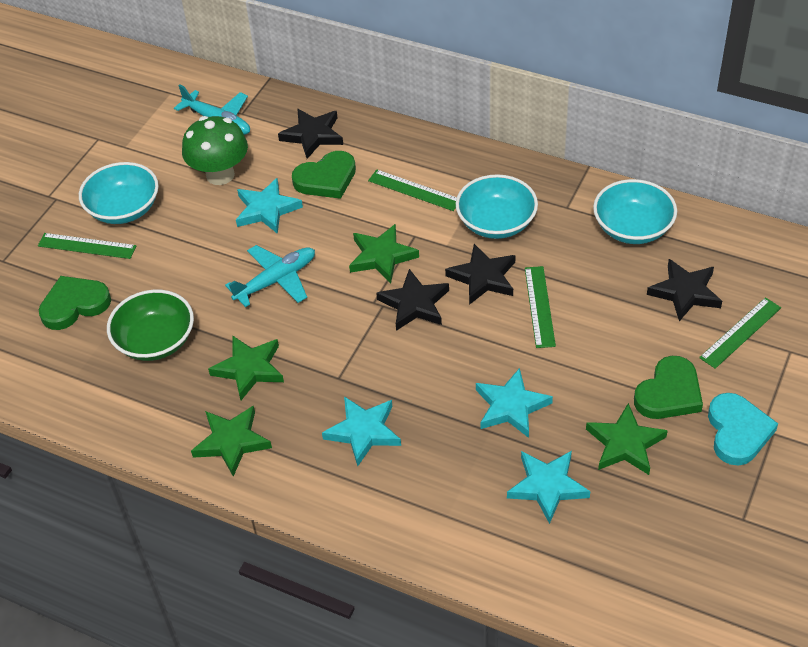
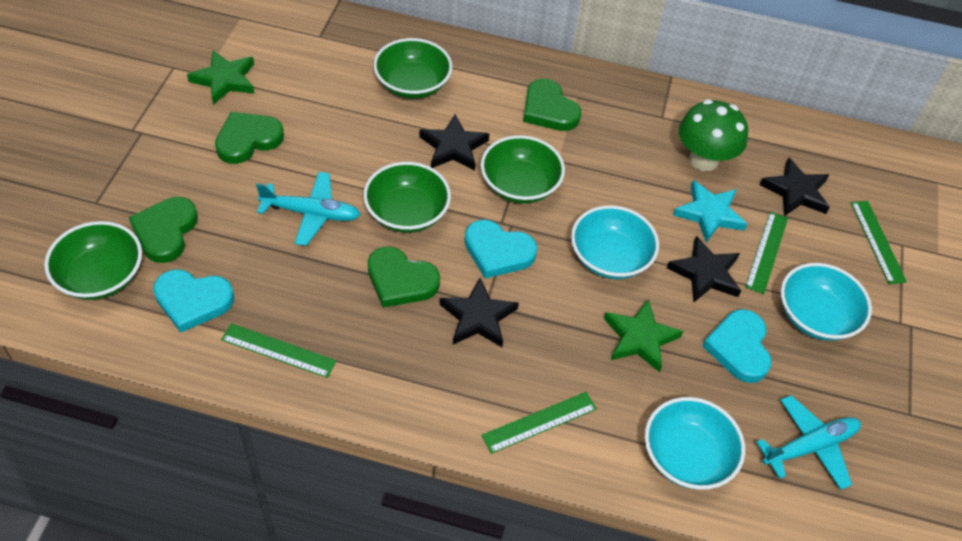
green bowl: 1 -> 4
green heart: 3 -> 4
green star: 4 -> 2
turquoise heart: 1 -> 3
turquoise star: 4 -> 1

